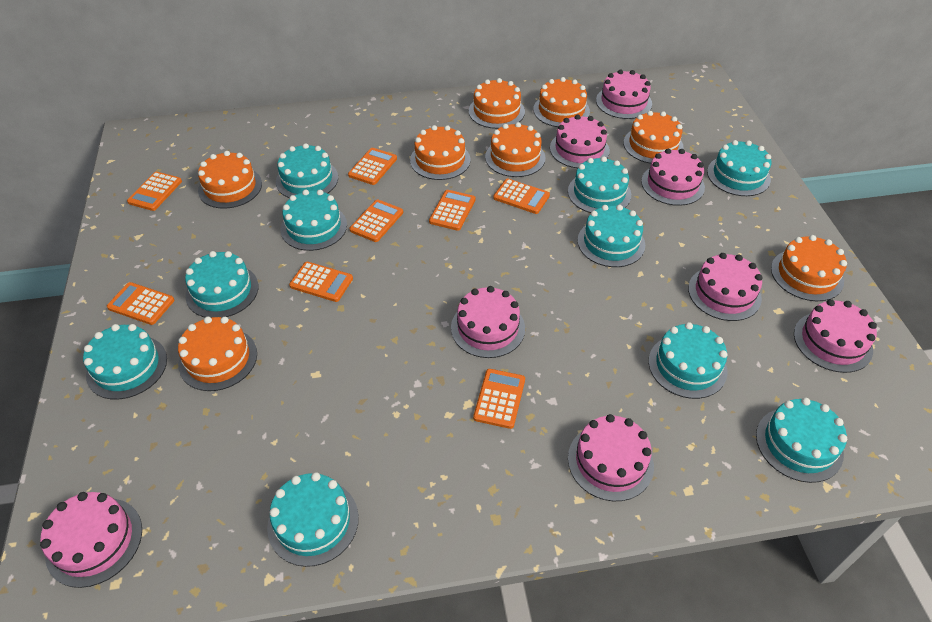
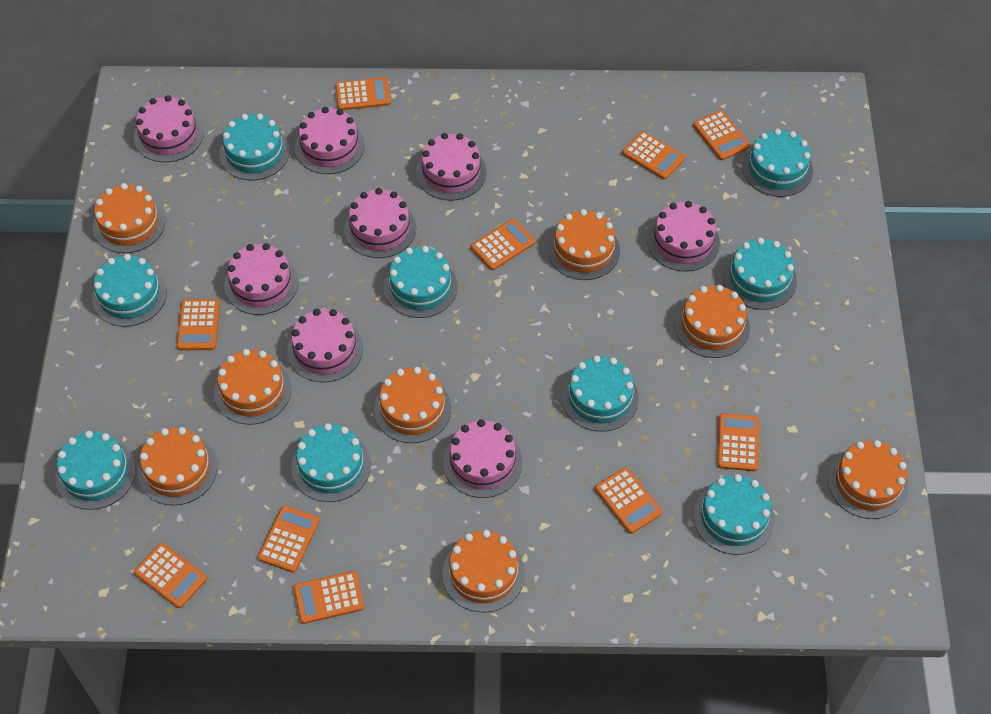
orange calculator: 8 -> 10
turquoise cake: 10 -> 9

